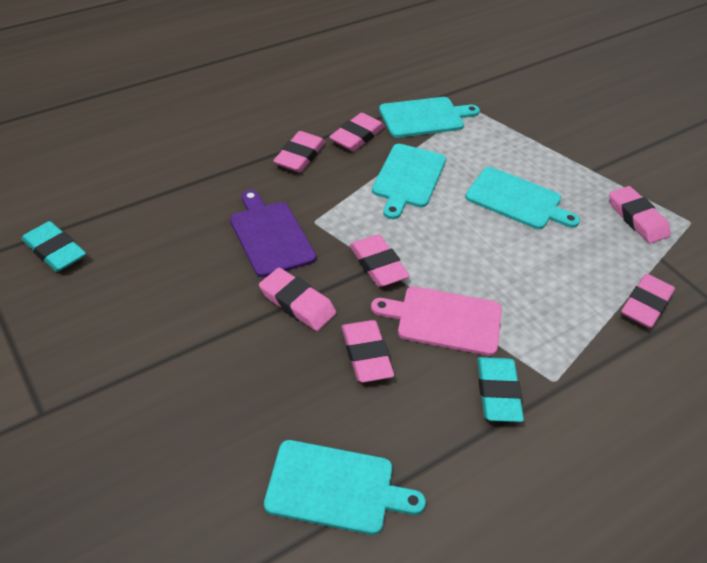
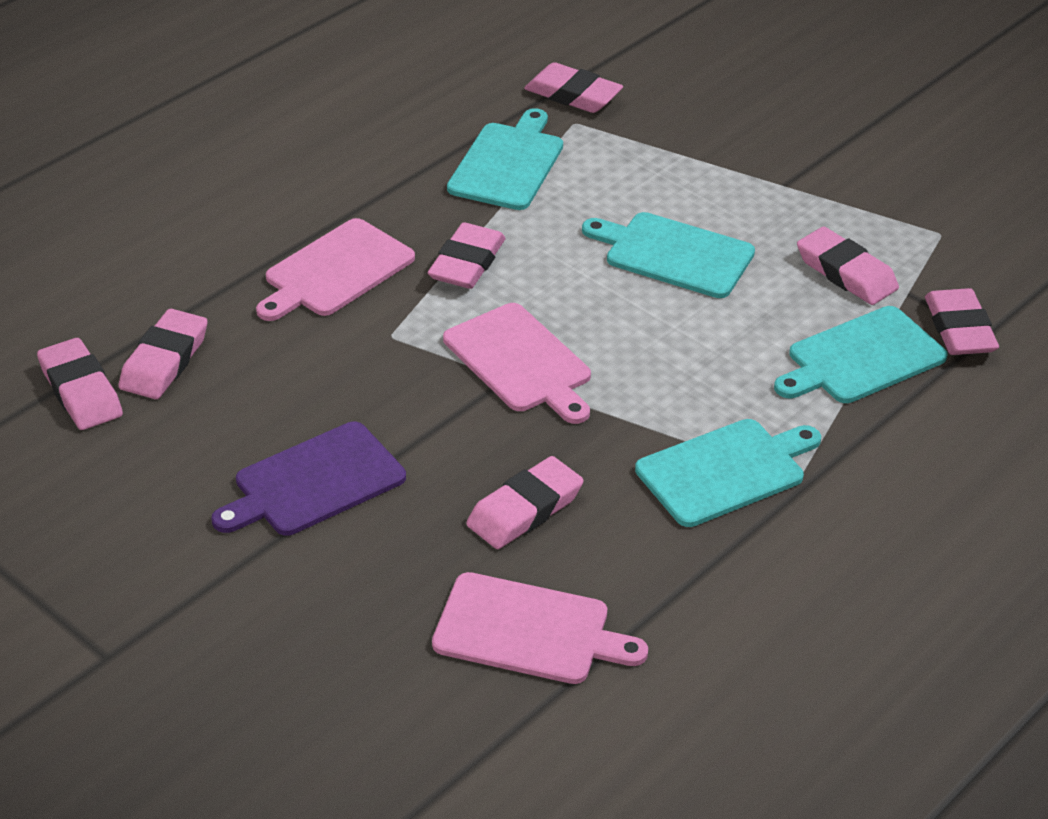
pink cutting board: 1 -> 3
turquoise eraser: 2 -> 0

